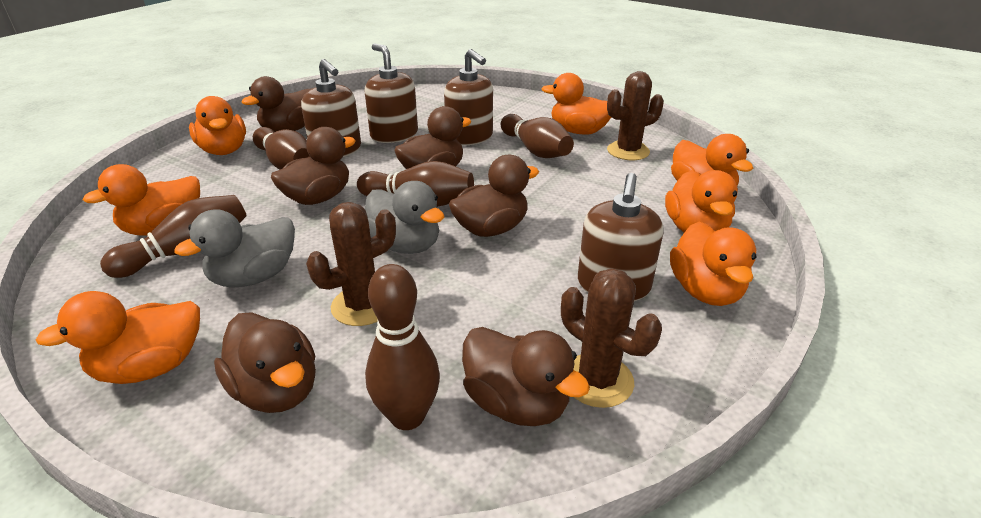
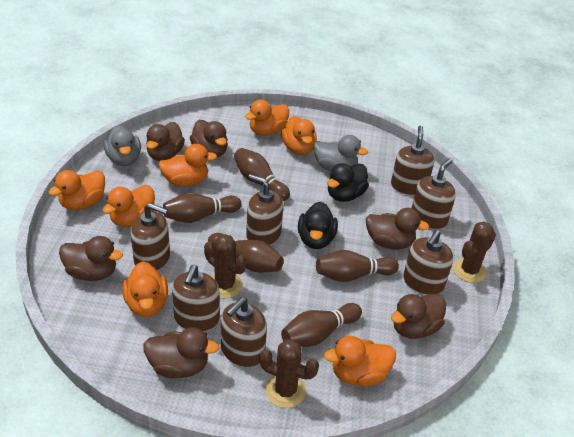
black duck: 0 -> 2
brown soap dispenser: 4 -> 7

